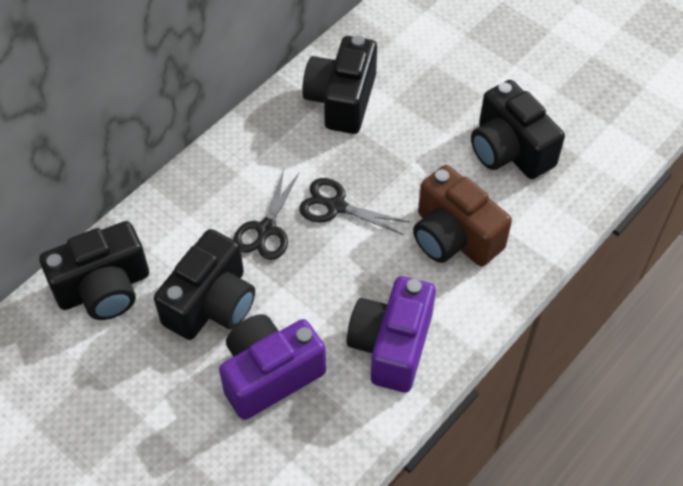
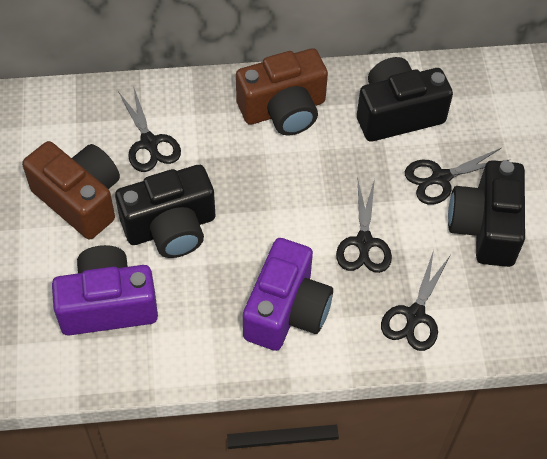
black camera: 4 -> 3
black scissors: 2 -> 4
brown camera: 1 -> 2

